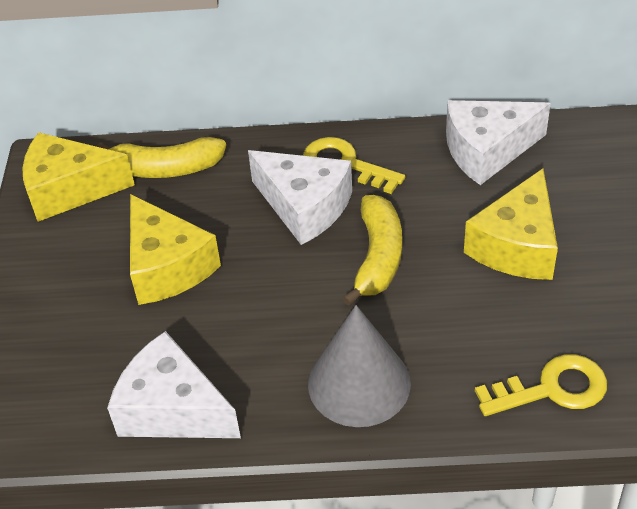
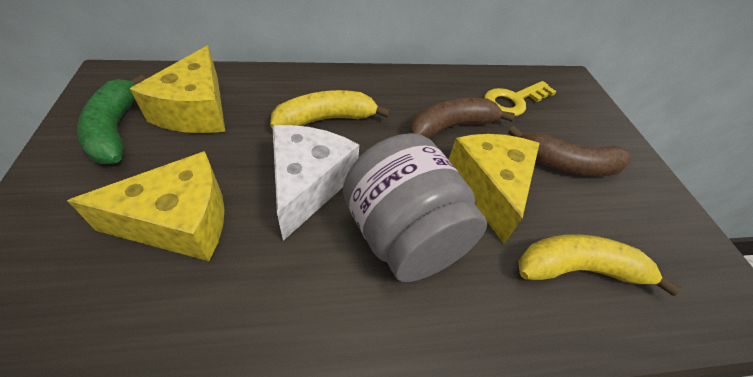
brown banana: 0 -> 2
green banana: 0 -> 1
grey cone: 1 -> 0
grey jar: 0 -> 1
white cheese: 3 -> 1
yellow key: 2 -> 1

